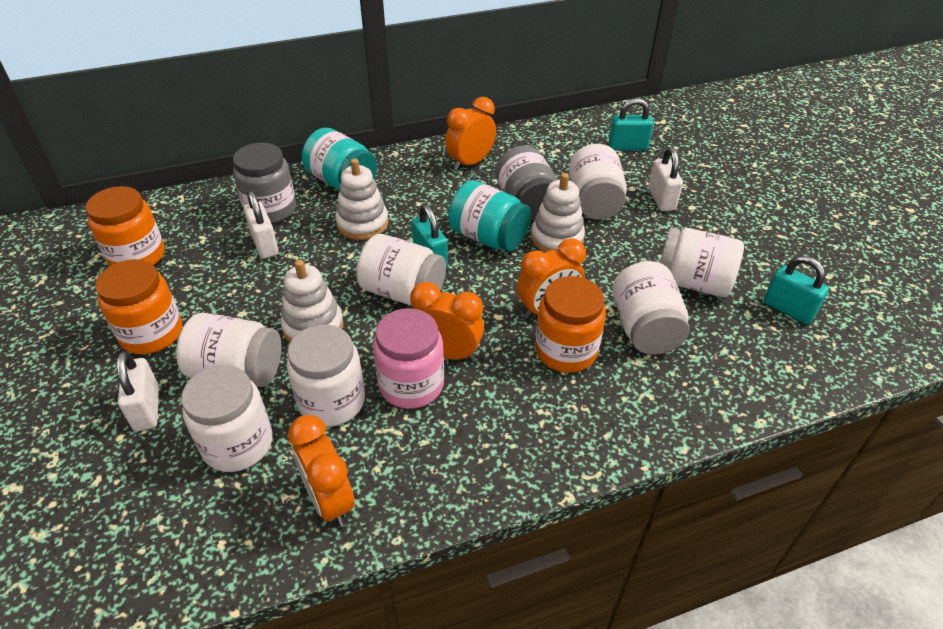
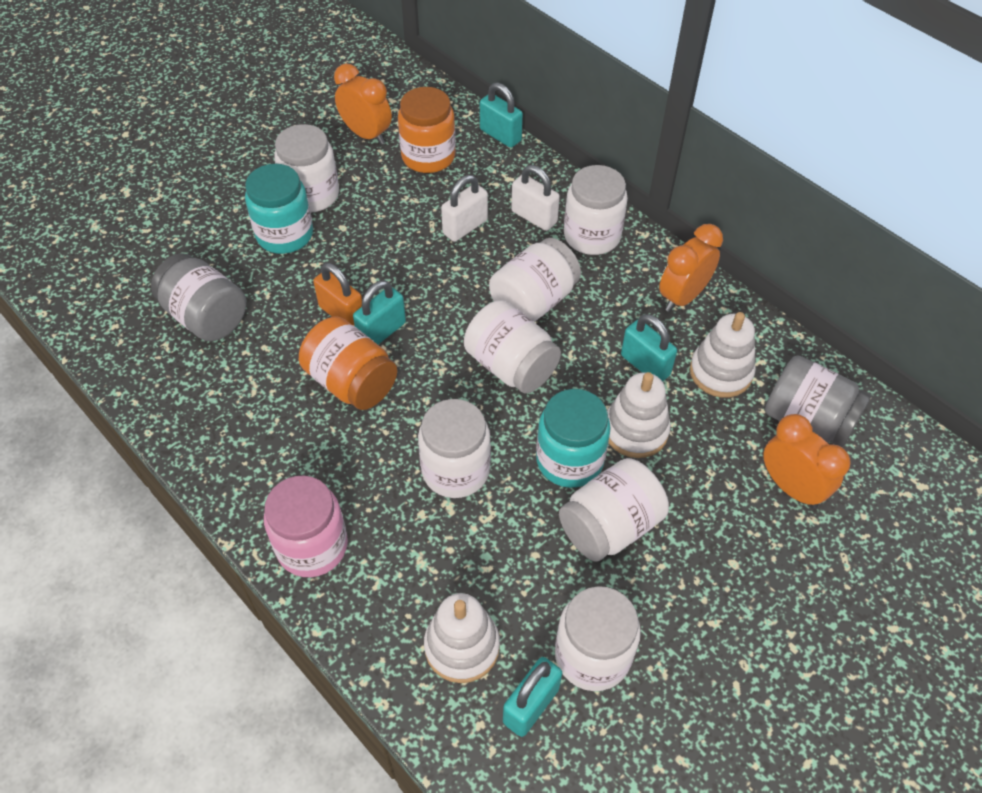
orange clock: 4 -> 3
orange jar: 3 -> 2
orange padlock: 0 -> 1
turquoise padlock: 3 -> 4
white padlock: 3 -> 2

